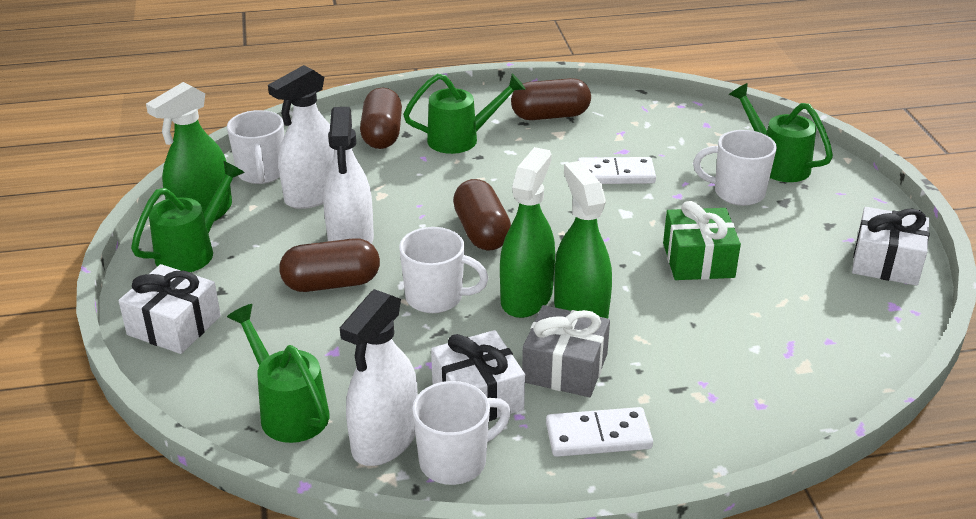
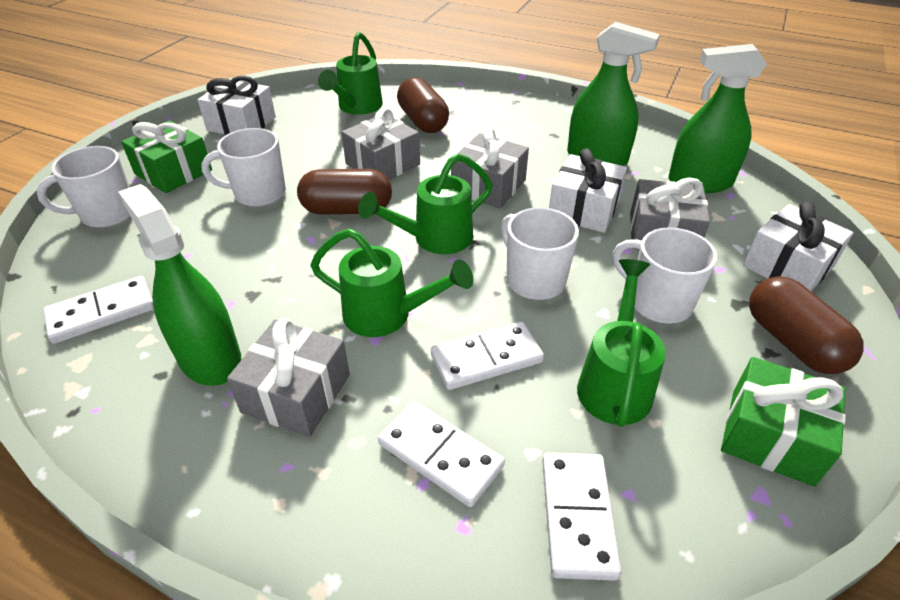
brown capsule: 4 -> 3
green gift: 1 -> 2
grey gift: 1 -> 4
white domino: 2 -> 4
white spray bottle: 3 -> 0

